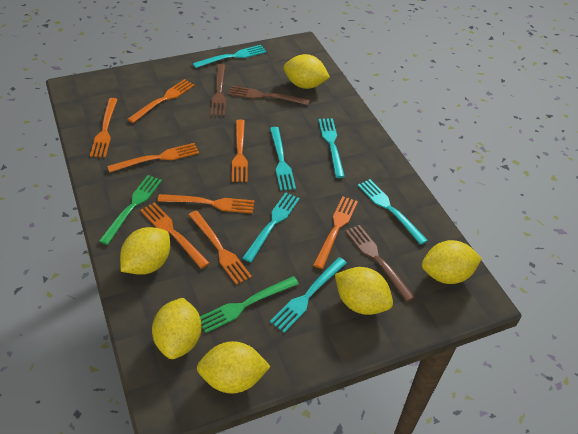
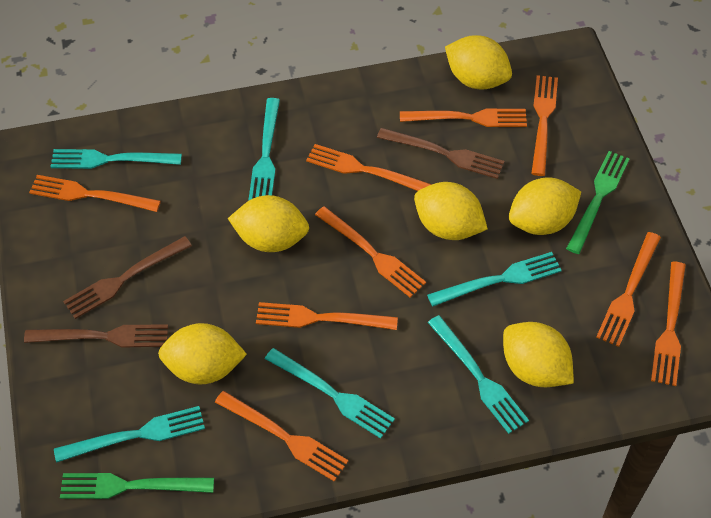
orange fork: 8 -> 9

